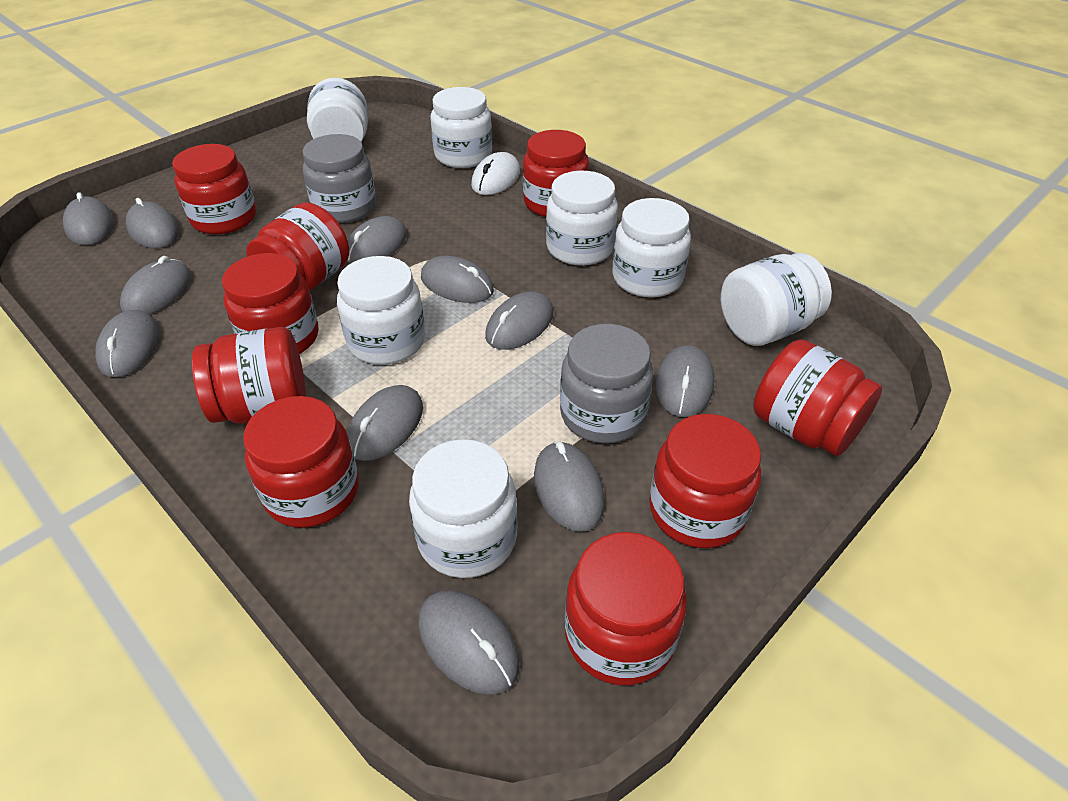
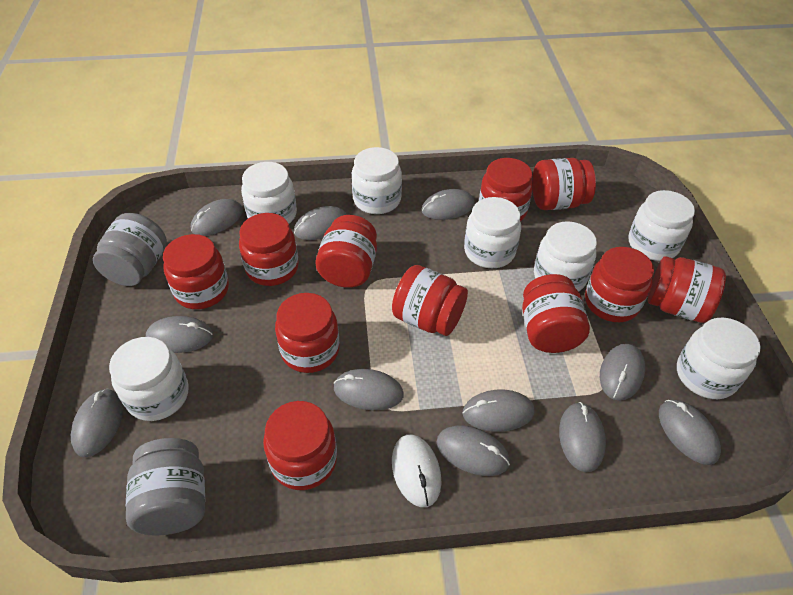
red jar: 9 -> 11

